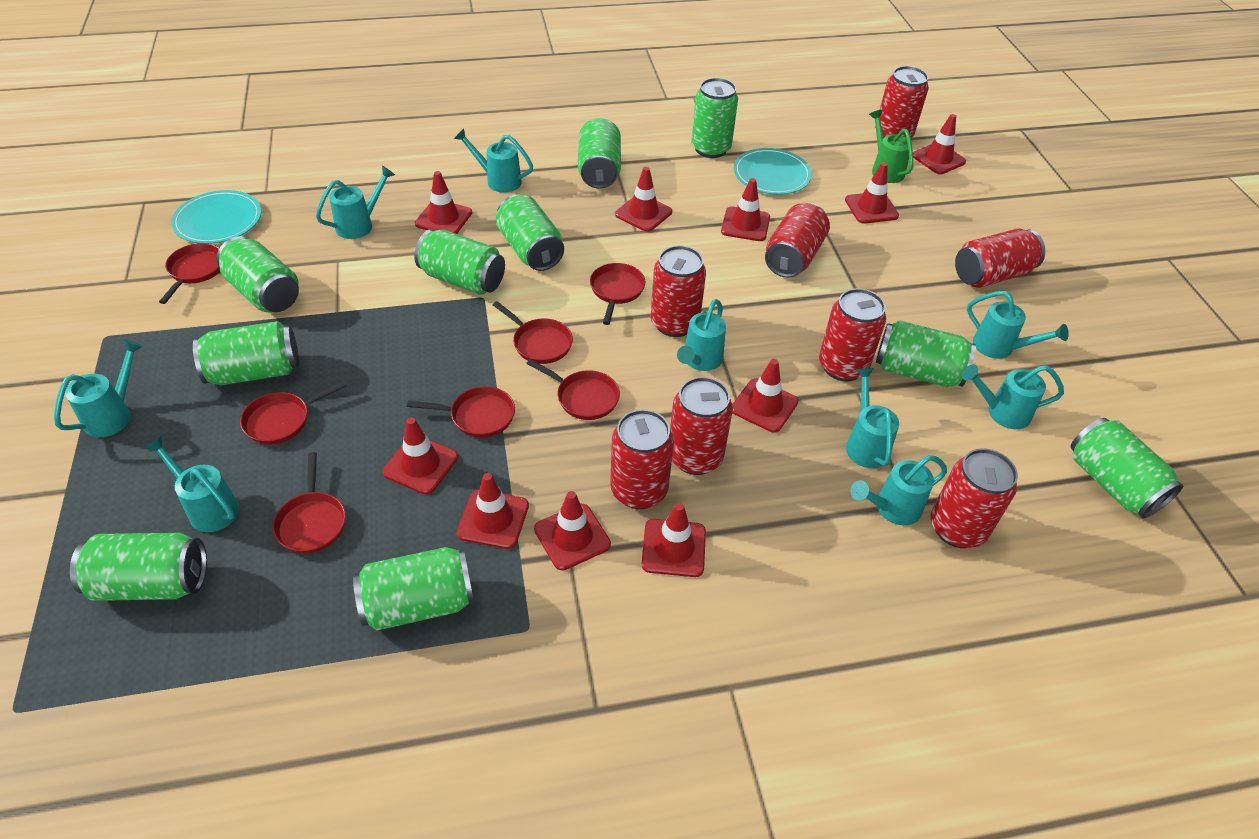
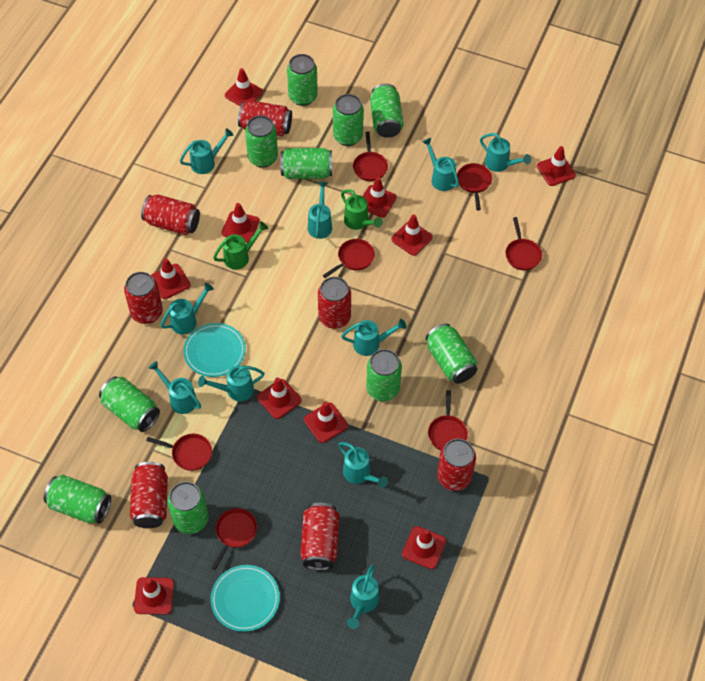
green watering can: 1 -> 2
red can: 8 -> 7
turquoise watering can: 9 -> 10

